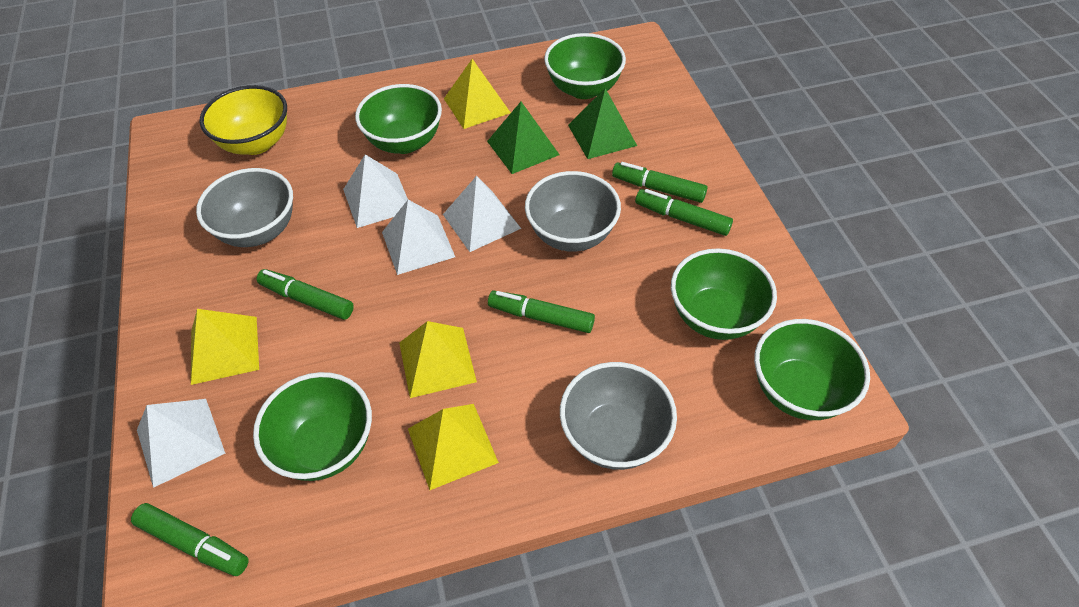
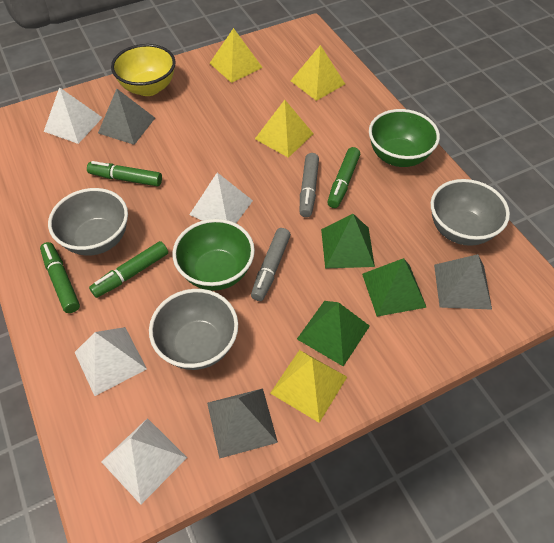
green bowl: 5 -> 2
green marker: 5 -> 4
green pyramid: 2 -> 3
grey marker: 0 -> 2
grey pyramid: 0 -> 3

